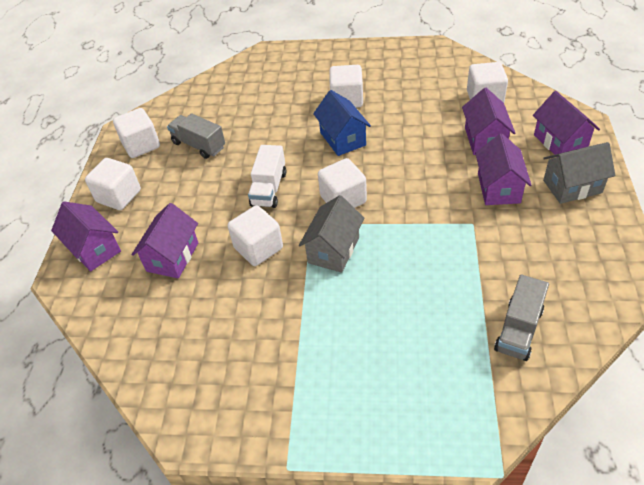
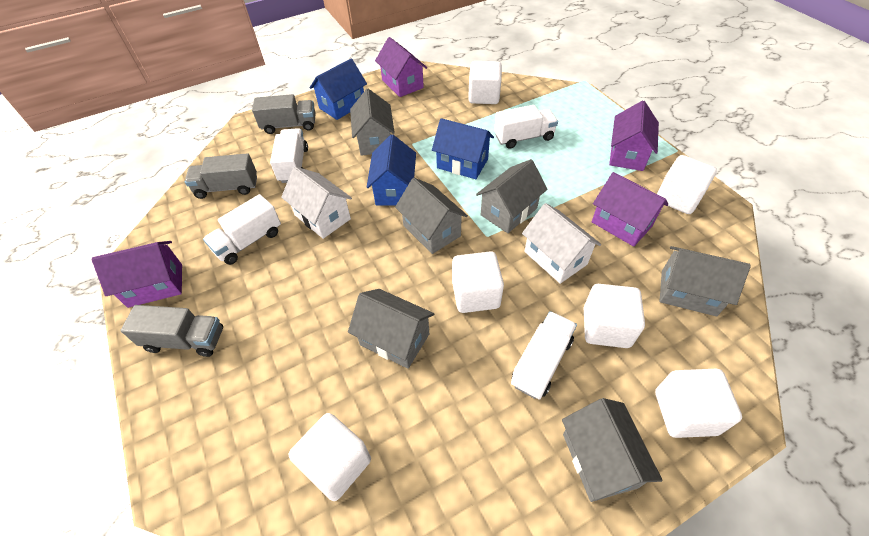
blue house: 1 -> 3
grey house: 2 -> 6
grey truck: 2 -> 3
purple house: 5 -> 4
white house: 0 -> 2
white truck: 1 -> 4

